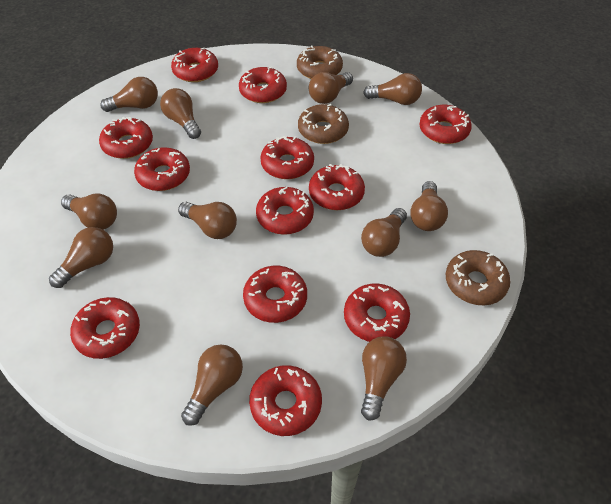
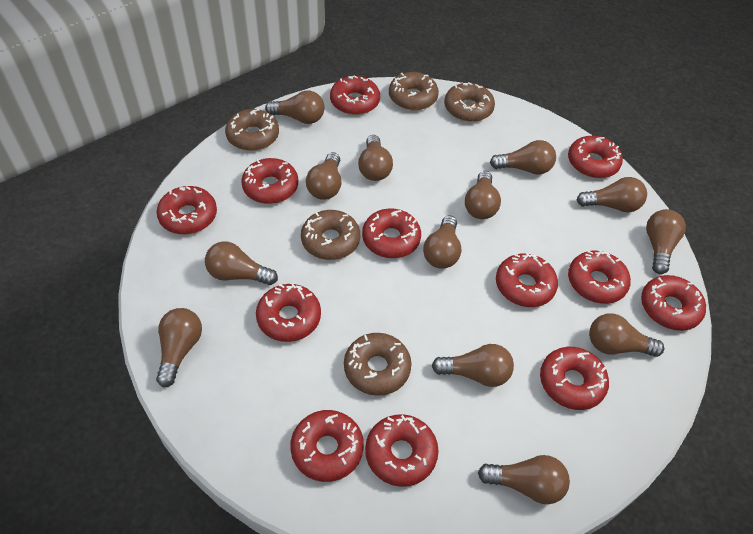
brown donut: 3 -> 5
brown light bulb: 11 -> 13

